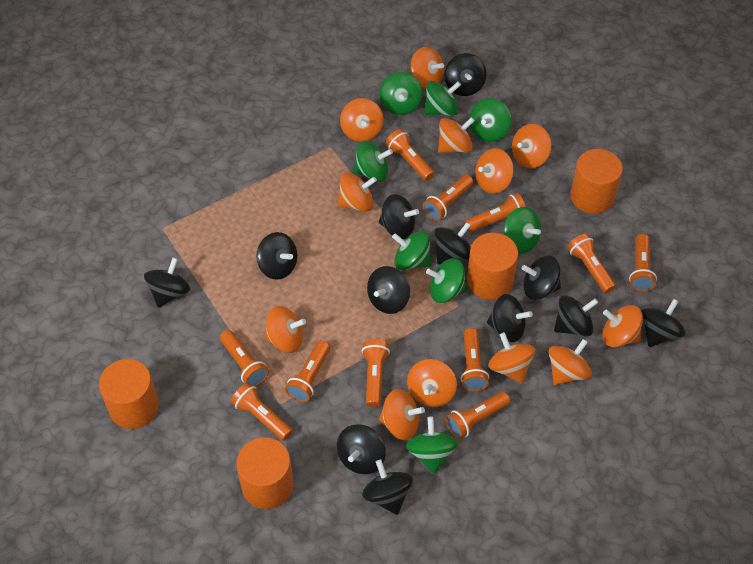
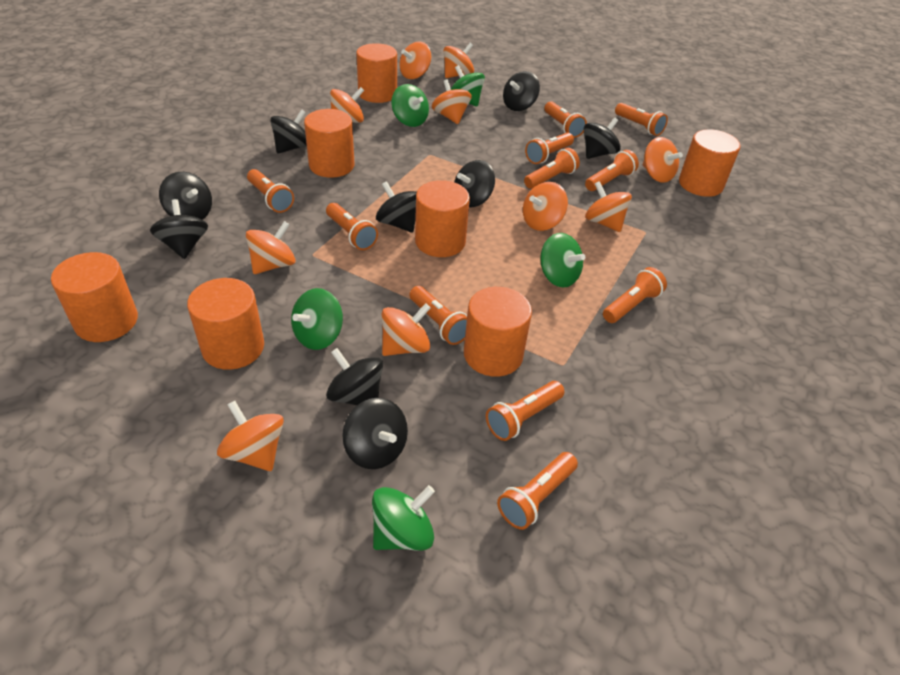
black spinning top: 12 -> 9
green spinning top: 8 -> 5
orange cylinder: 4 -> 7
orange spinning top: 12 -> 10

